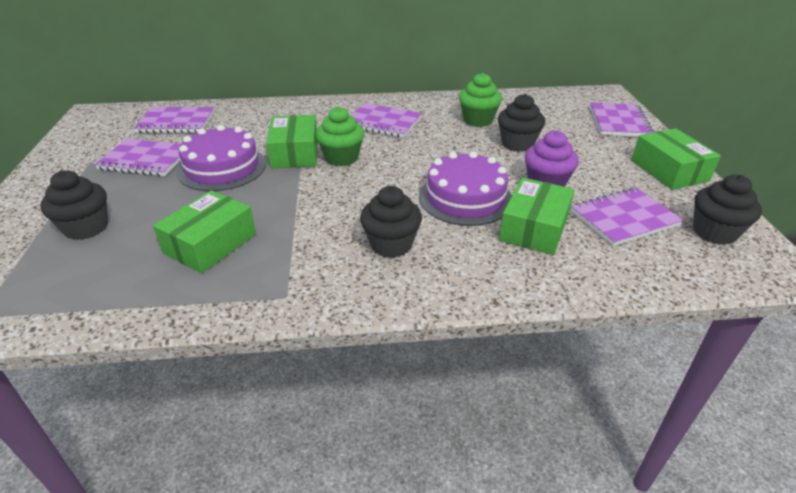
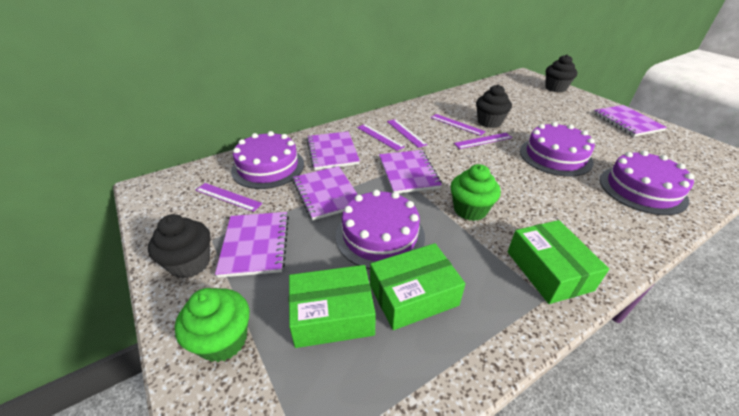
black cupcake: 4 -> 3
green box: 4 -> 3
purple cake: 2 -> 4
purple cupcake: 1 -> 0
purple ruler: 0 -> 5

